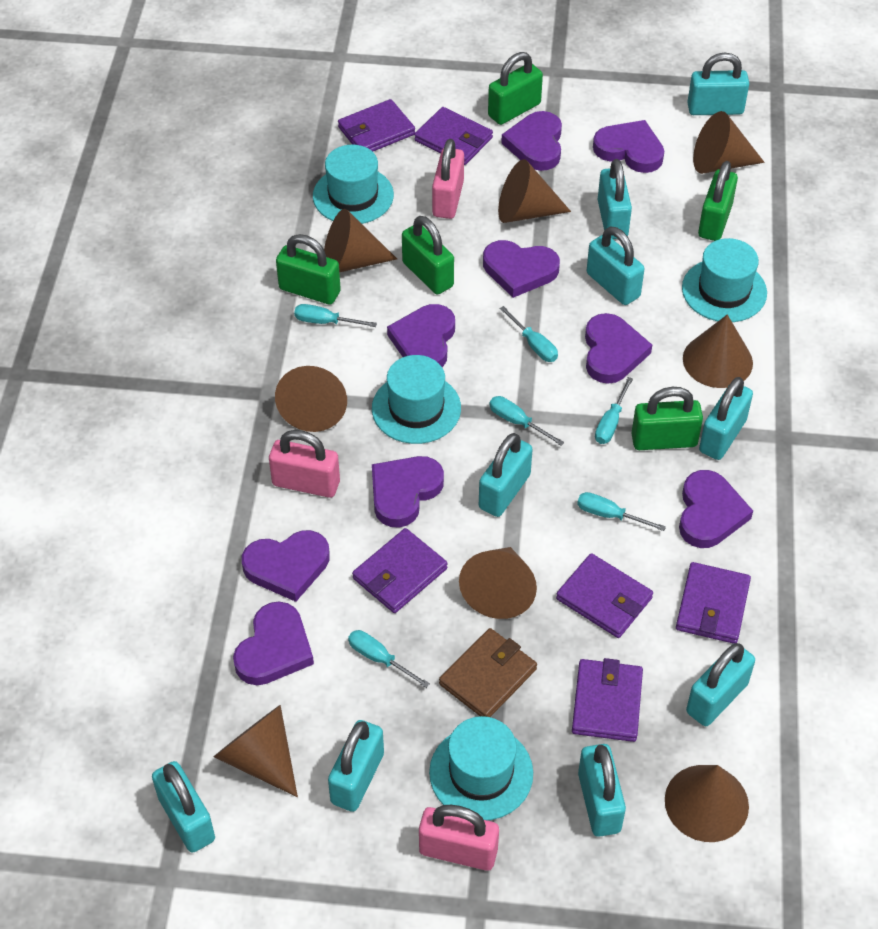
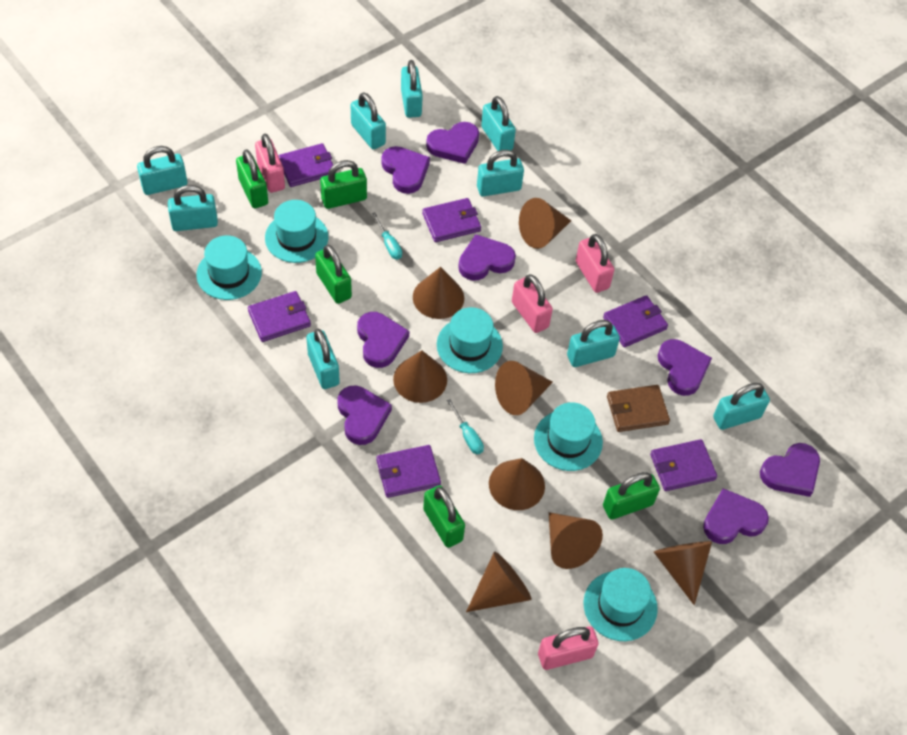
pink padlock: 3 -> 4
purple heart: 9 -> 8
turquoise hat: 4 -> 5
turquoise screwdriver: 6 -> 2

